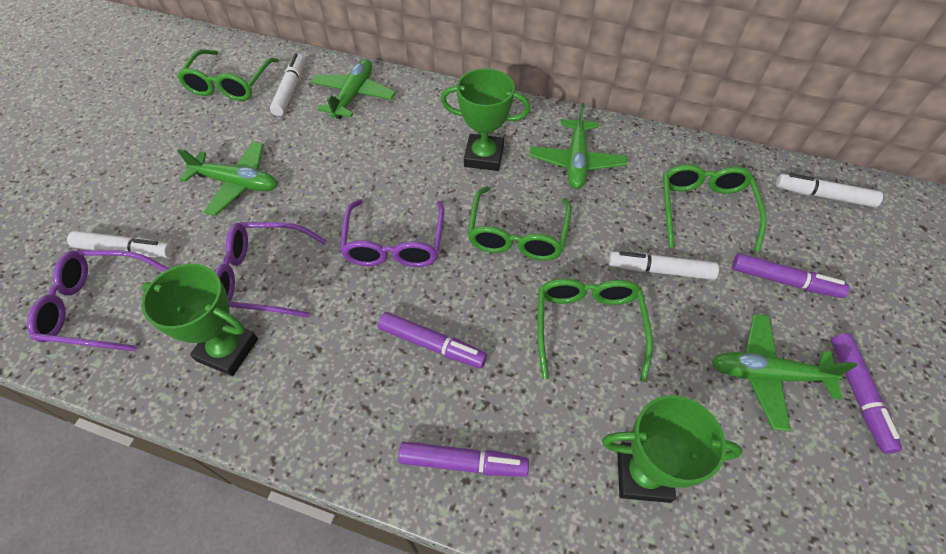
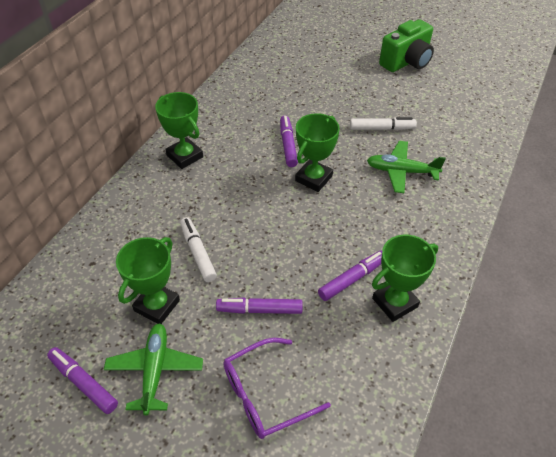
green camera: 0 -> 1
green glasses: 4 -> 0
green plane: 4 -> 2
green trophy: 3 -> 4
purple glasses: 3 -> 1
white marker: 4 -> 2

